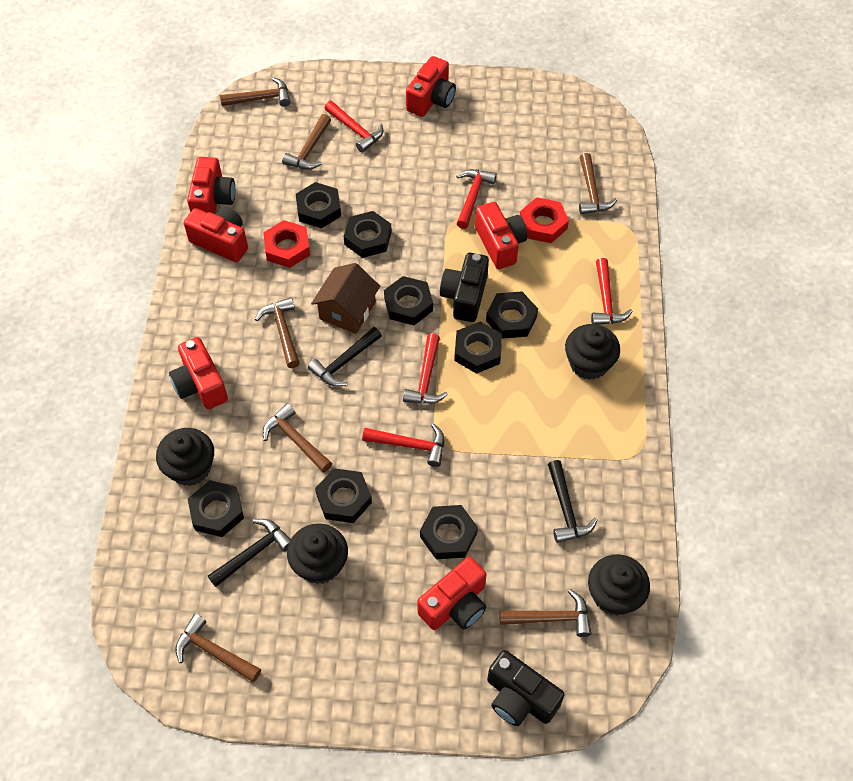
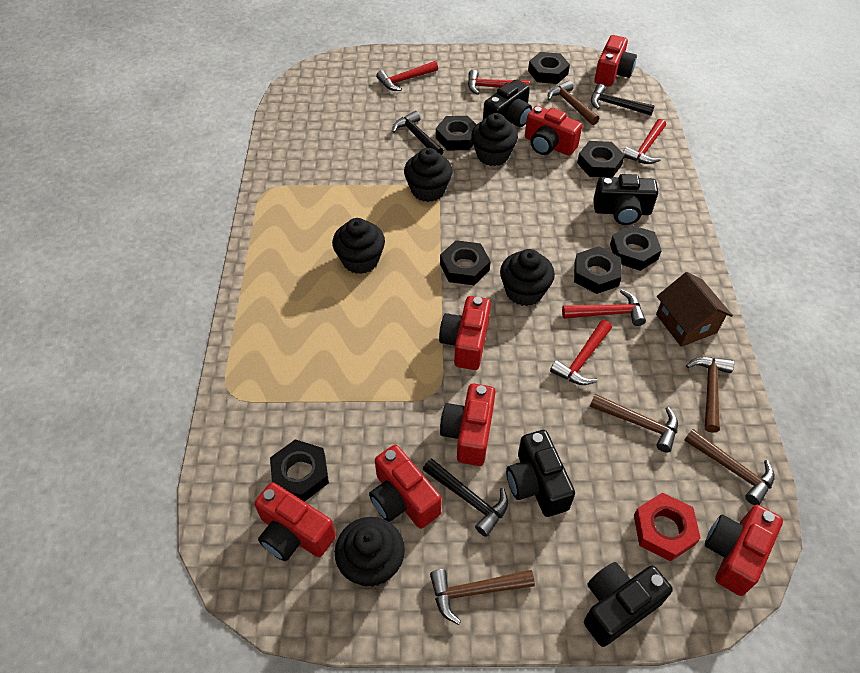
black camera: 2 -> 4
black cupcake: 4 -> 5
black nut: 8 -> 7
brown hammer: 7 -> 5
red camera: 6 -> 7
red nut: 2 -> 1

